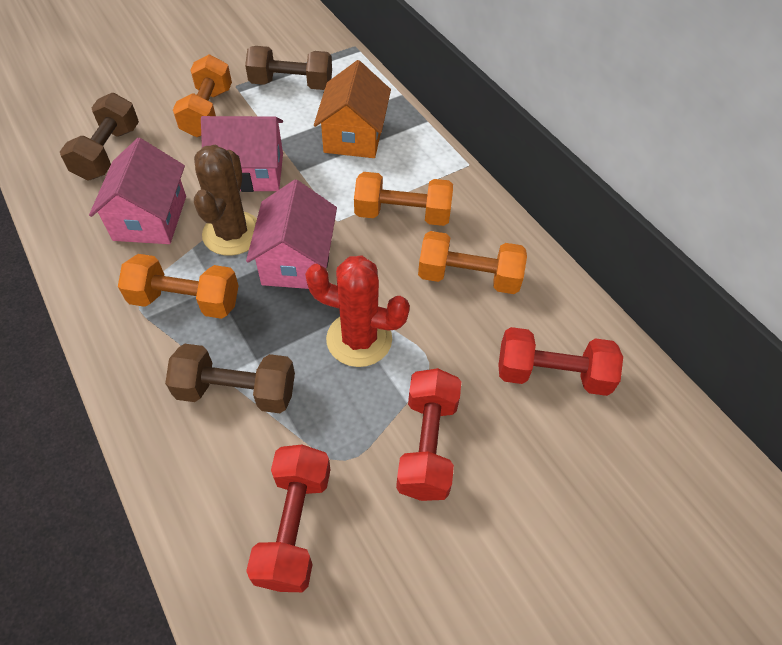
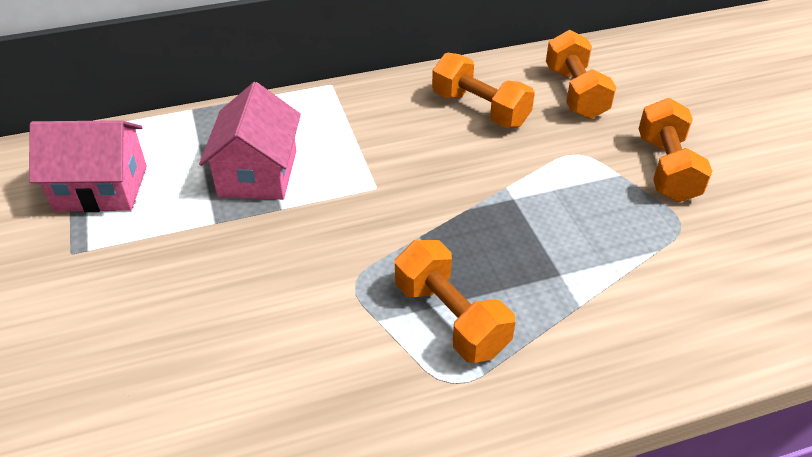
brown cactus: 1 -> 0
brown dumbbell: 3 -> 0
orange house: 1 -> 0
pink house: 3 -> 2
red cactus: 1 -> 0
red dumbbell: 3 -> 0

